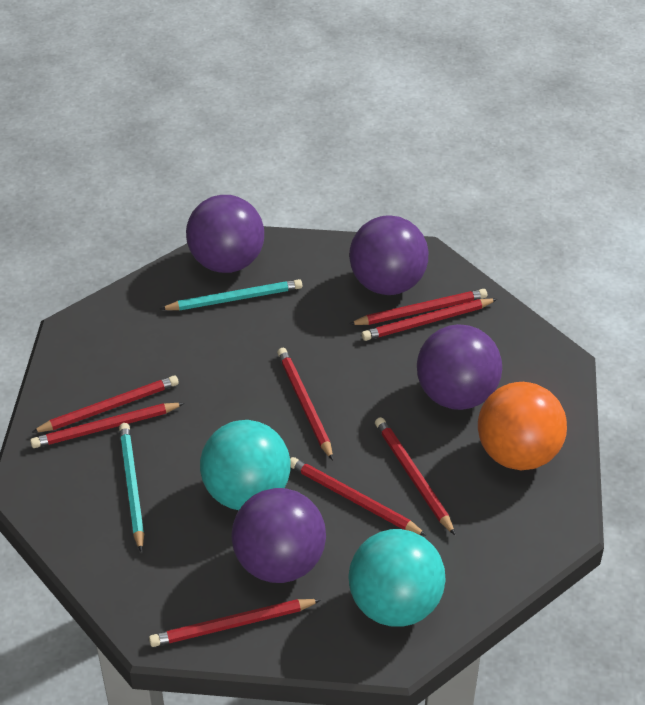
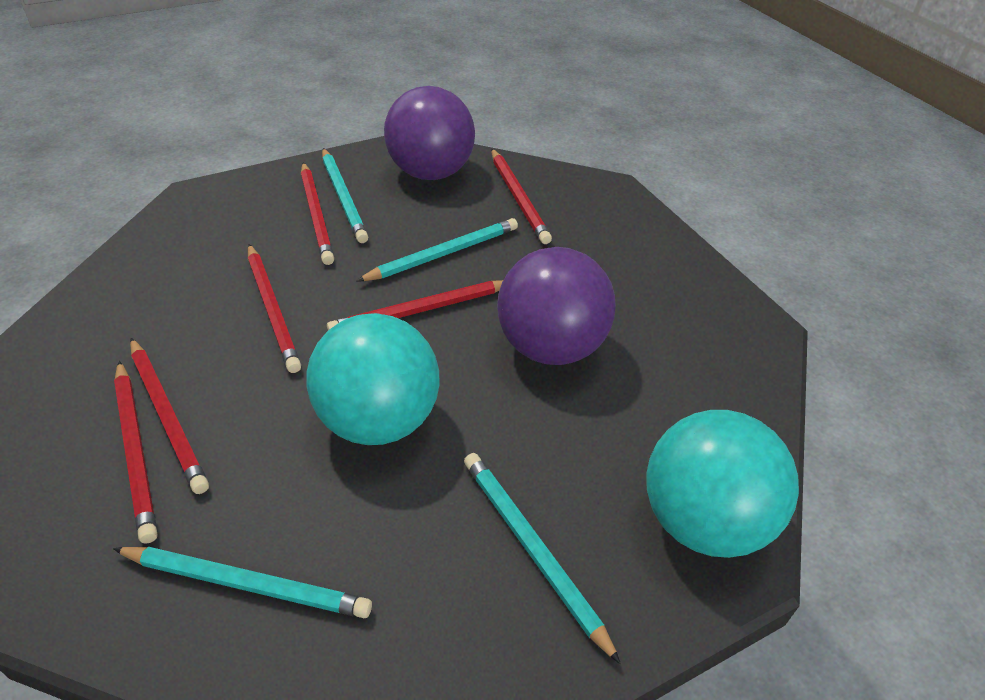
orange ball: 1 -> 0
purple ball: 4 -> 2
red pencil: 8 -> 6
turquoise pencil: 2 -> 4

